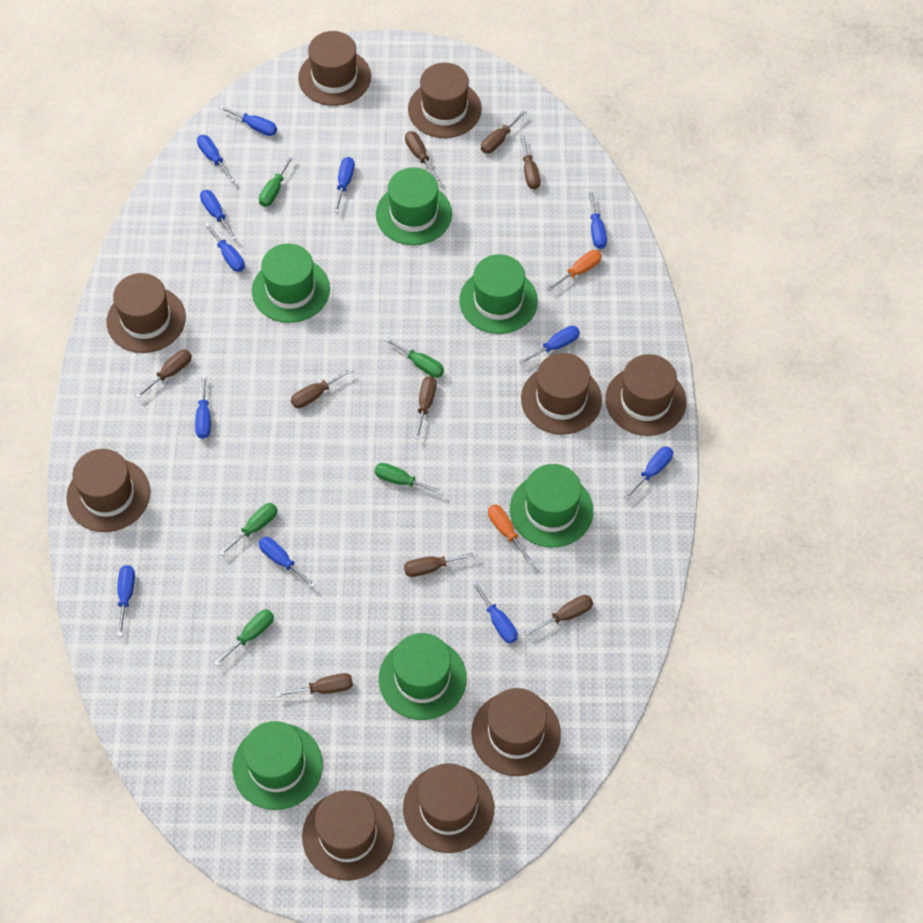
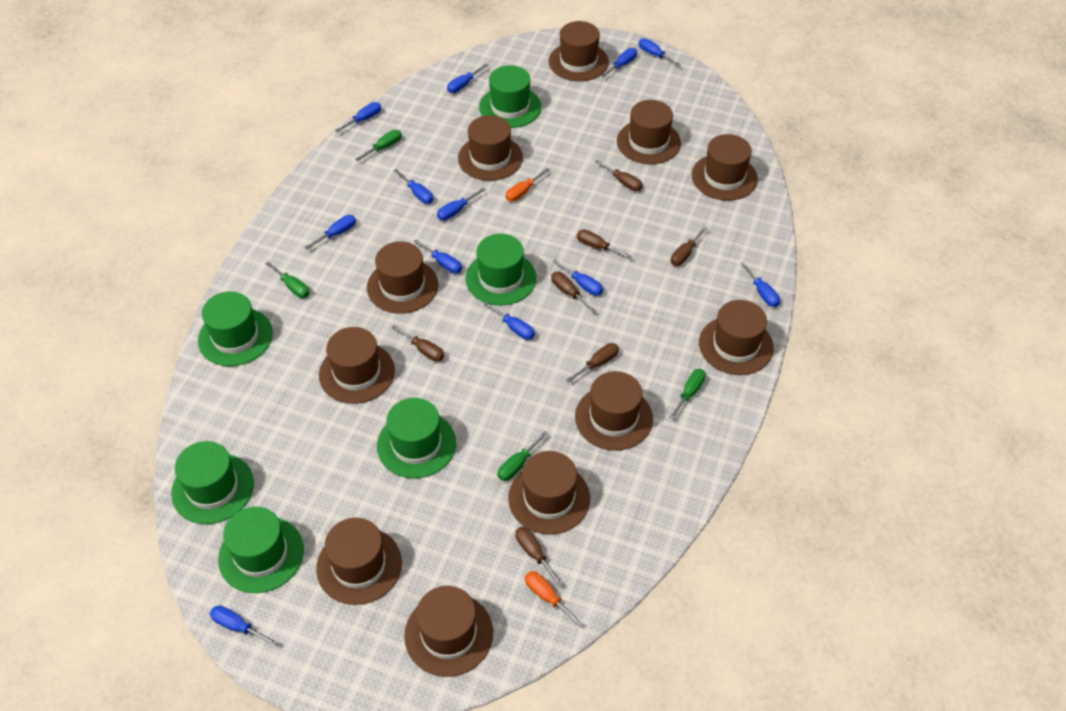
brown hat: 9 -> 11
brown screwdriver: 9 -> 7
green screwdriver: 5 -> 4

